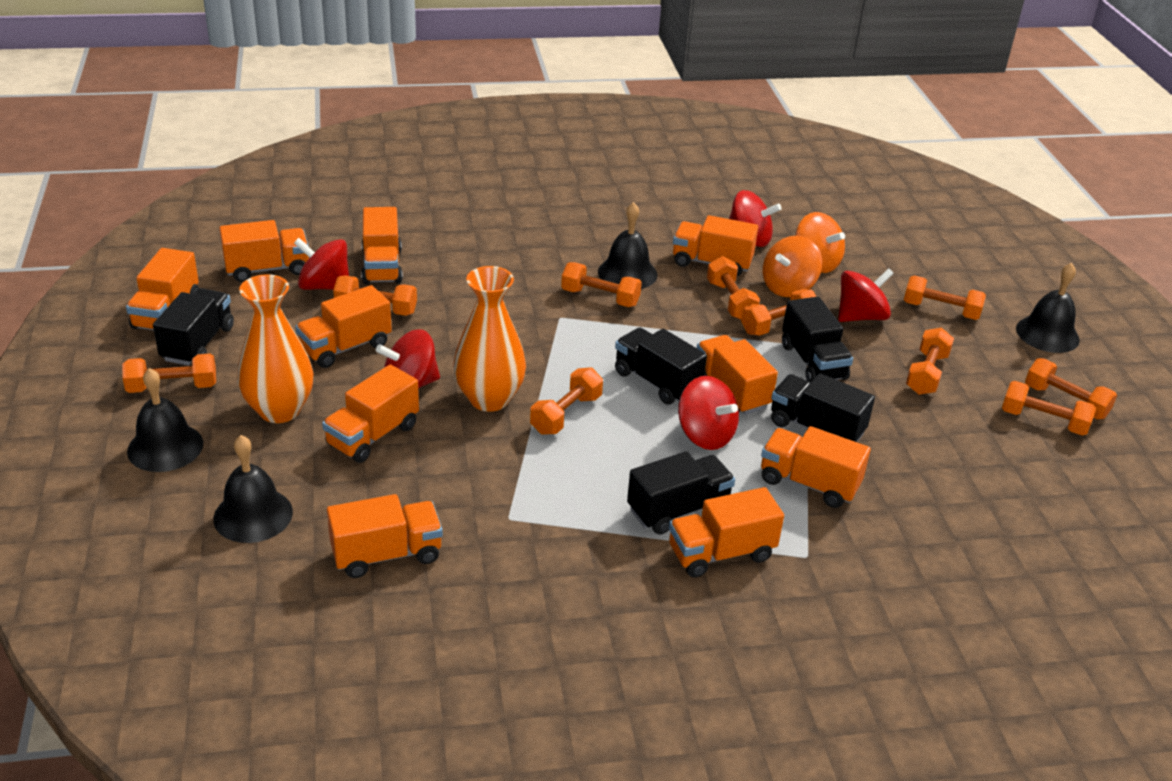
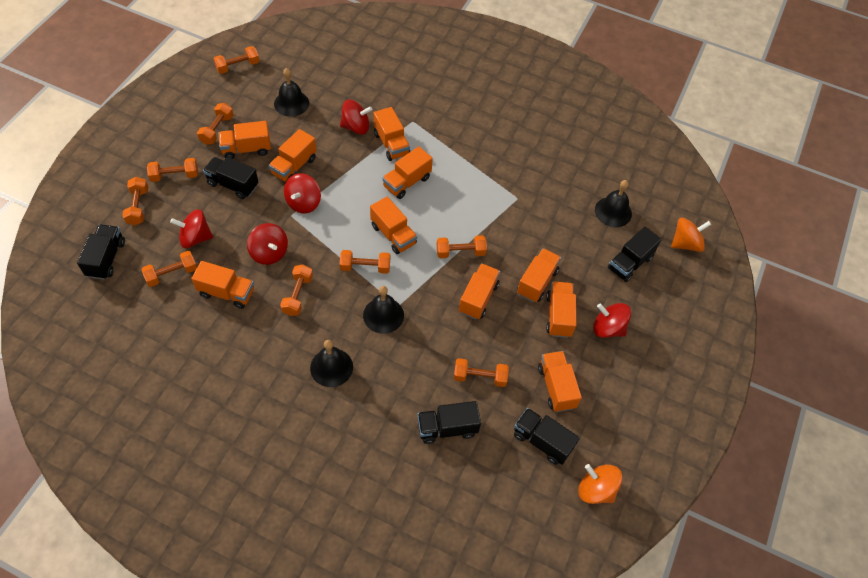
orange dumbbell: 10 -> 9
orange vase: 2 -> 0

